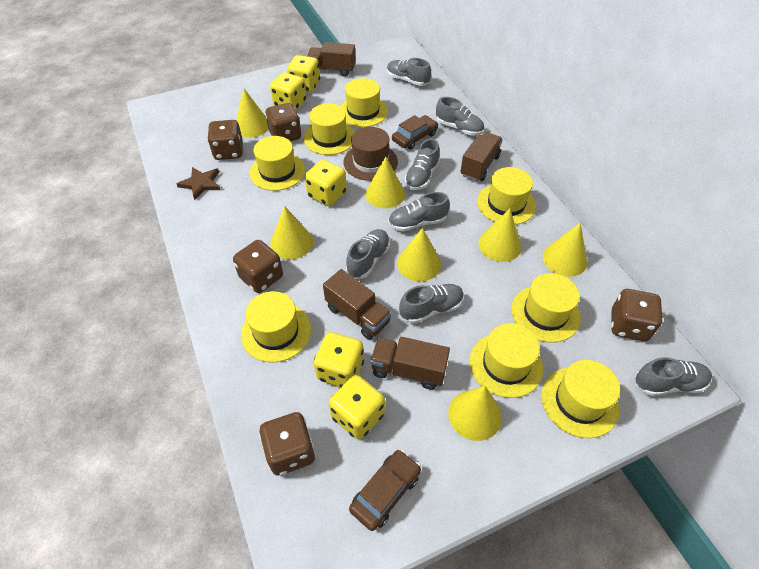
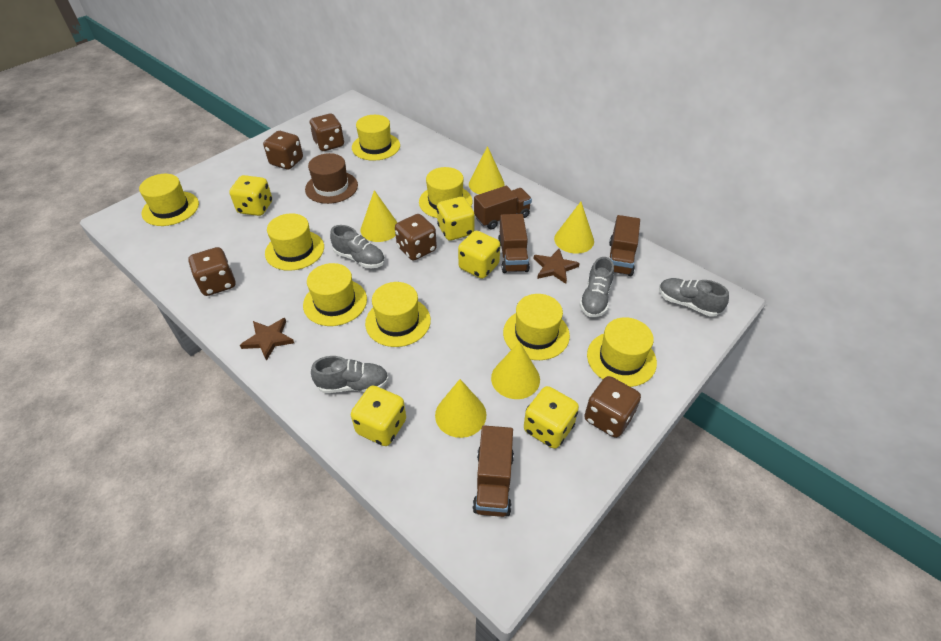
brown car: 2 -> 0
brown star: 1 -> 2
grey shoe: 7 -> 4
yellow cone: 7 -> 5

